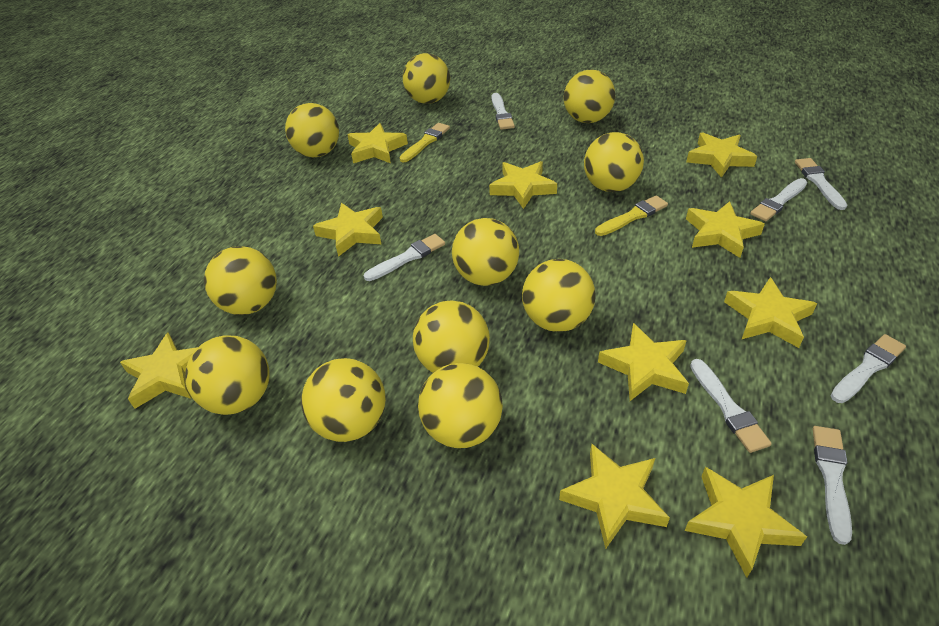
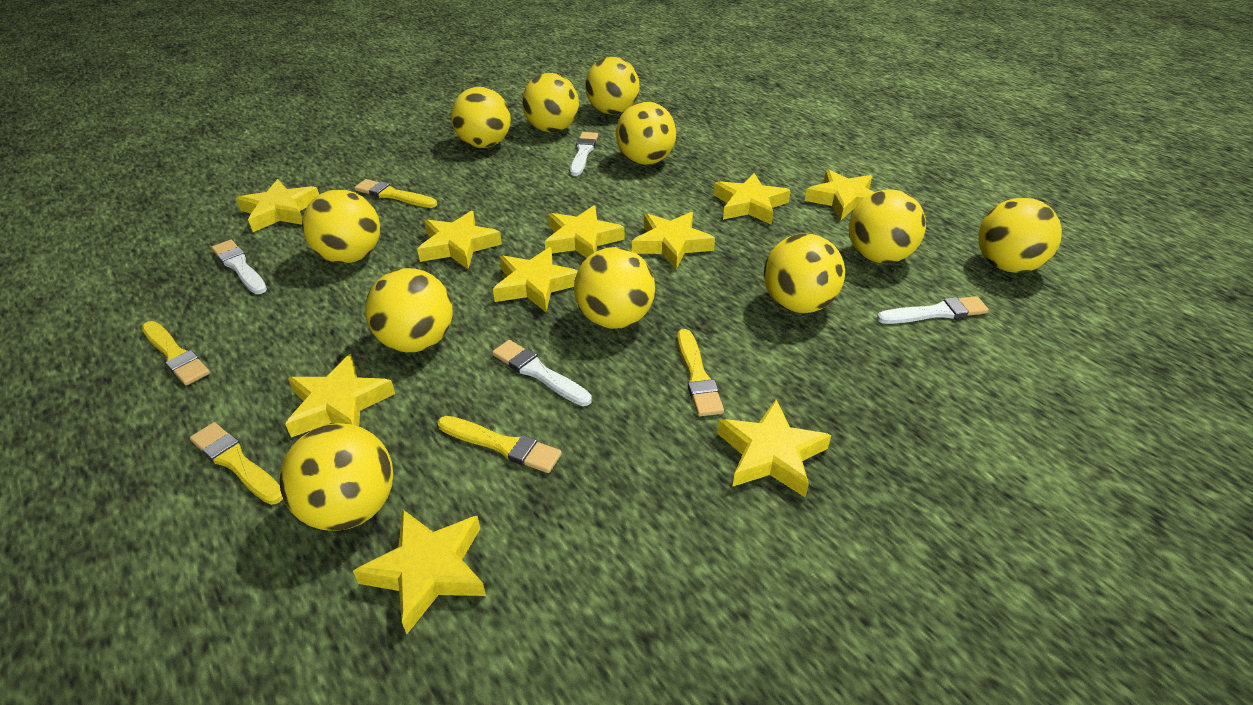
white brush: 7 -> 4
yellow brush: 2 -> 5

